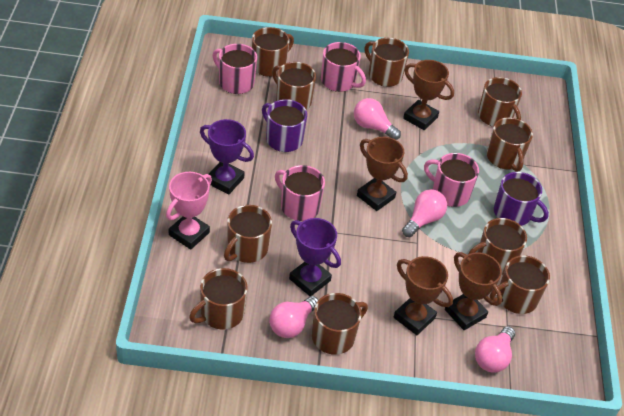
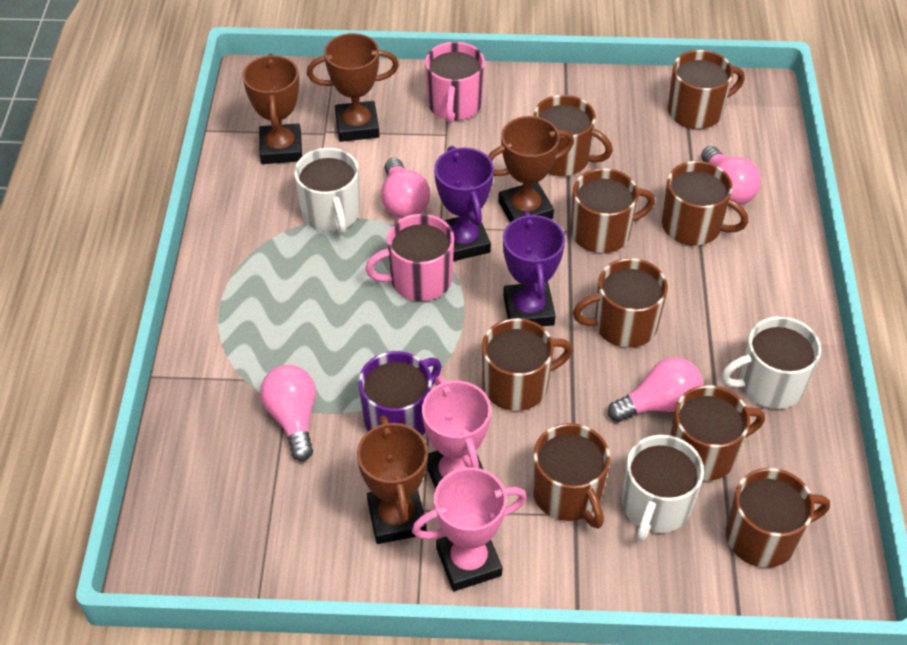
brown mug: 10 -> 9
pink mug: 4 -> 2
pink trophy: 1 -> 2
purple mug: 2 -> 1
white mug: 0 -> 3

